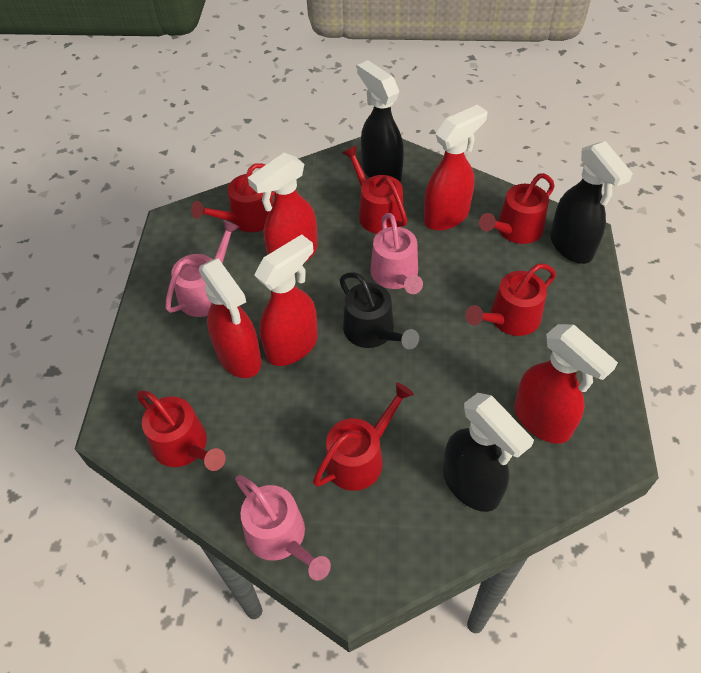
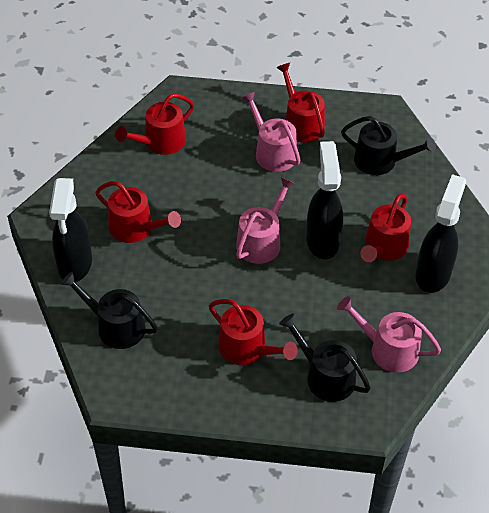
black watering can: 1 -> 3
red spray bottle: 5 -> 0
red watering can: 6 -> 5

